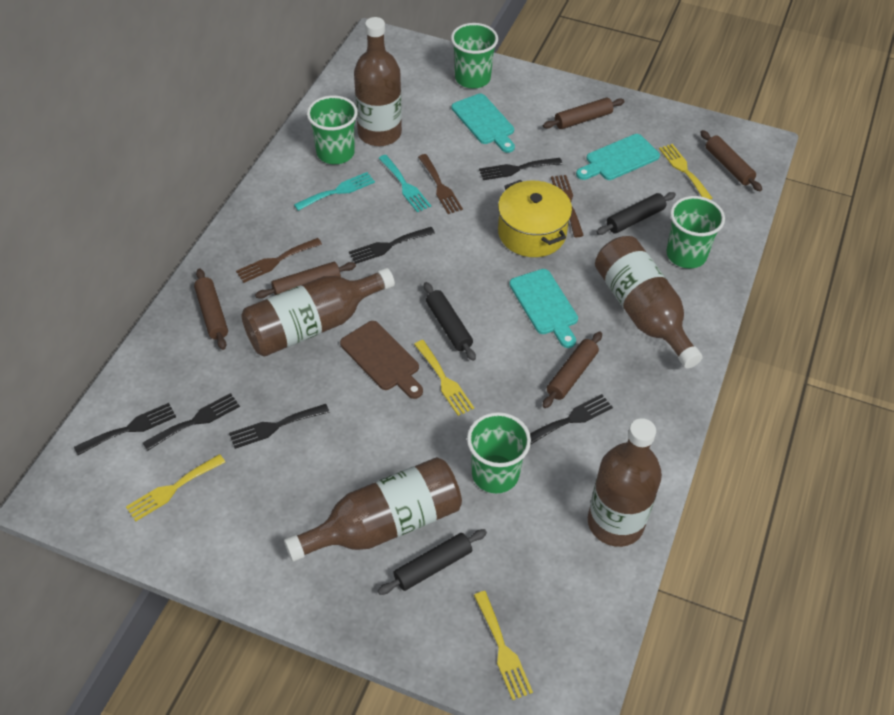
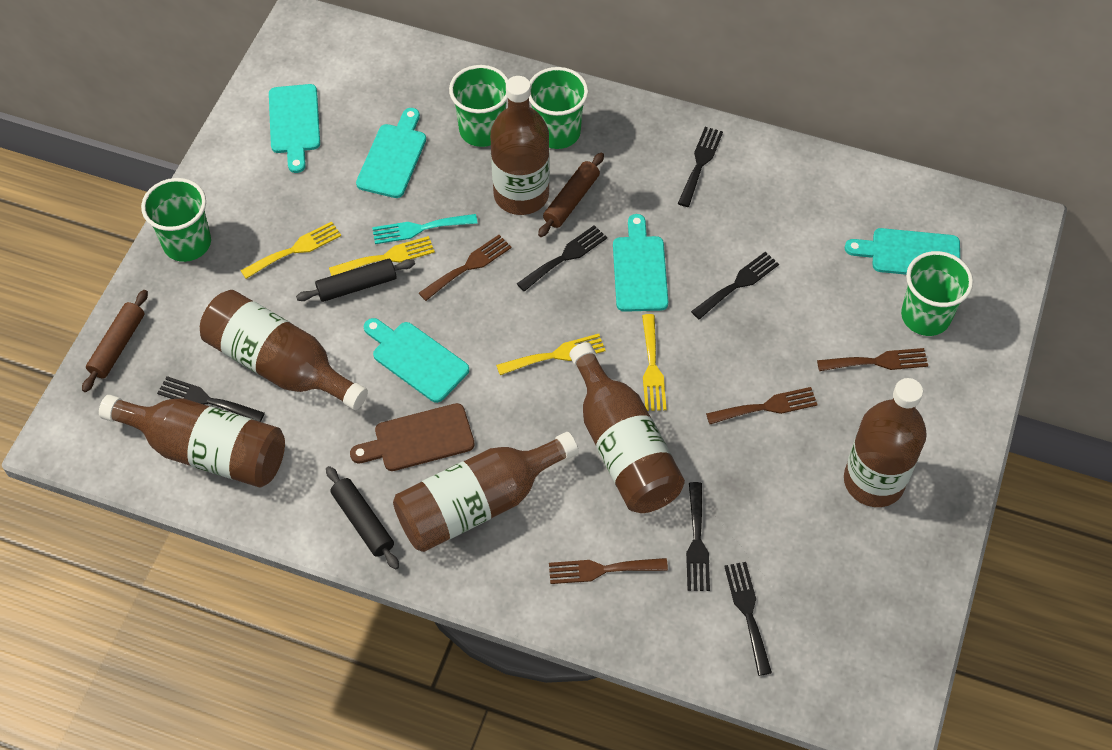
black rolling pin: 3 -> 2
brown bottle: 5 -> 6
brown fork: 3 -> 4
brown rolling pin: 5 -> 2
turquoise cutting board: 3 -> 5
turquoise fork: 2 -> 1
yellow pot: 1 -> 0

